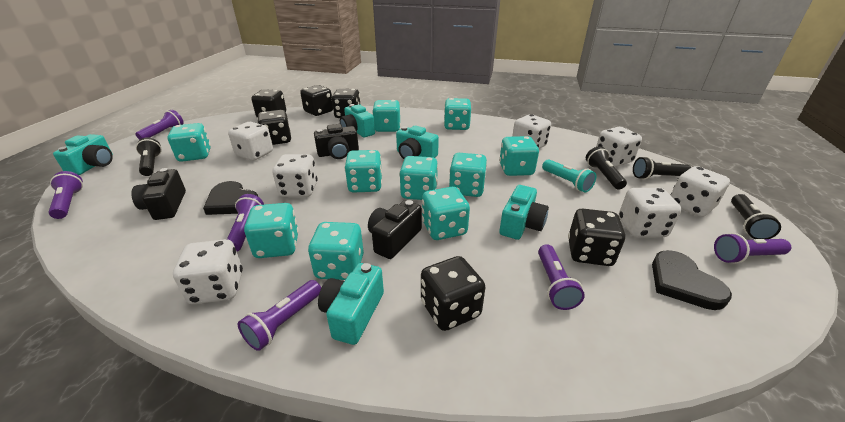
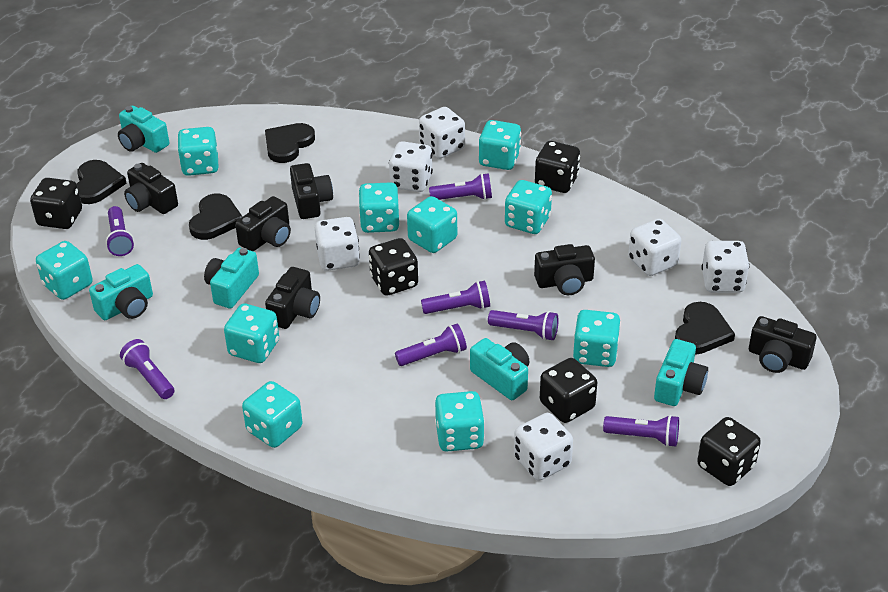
black camera: 3 -> 6
black dice: 6 -> 5
black flashlight: 4 -> 0
black heart: 2 -> 4
purple flashlight: 6 -> 7
turquoise flashlight: 1 -> 0
white dice: 7 -> 6

